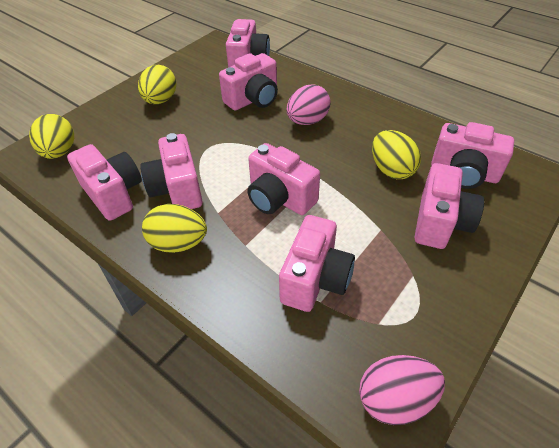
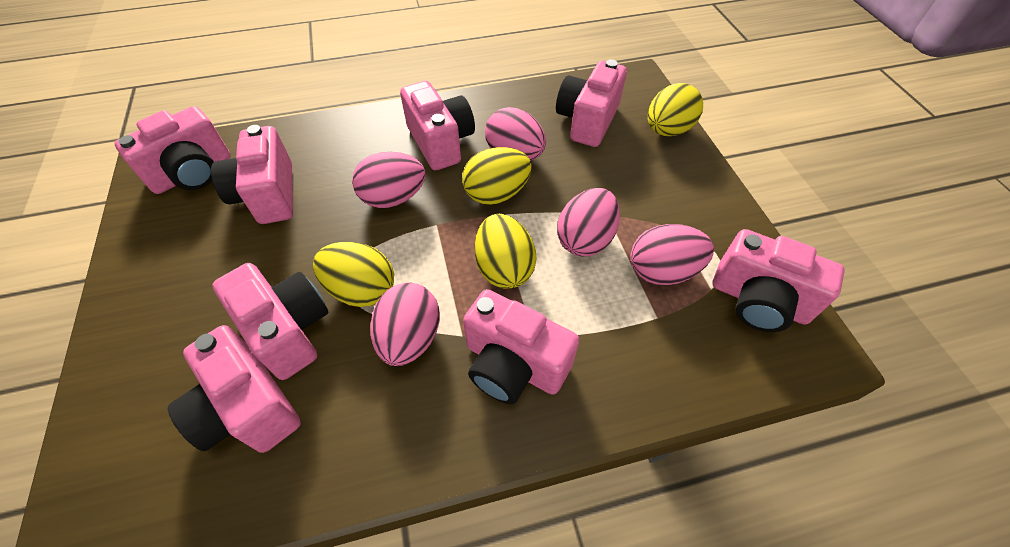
pink egg: 2 -> 5

